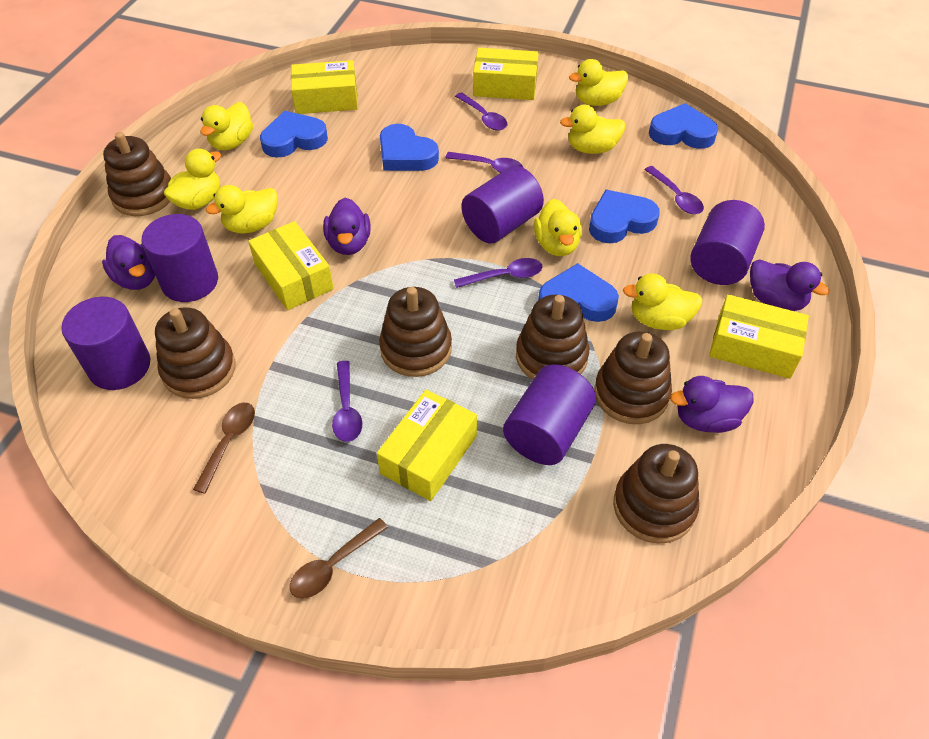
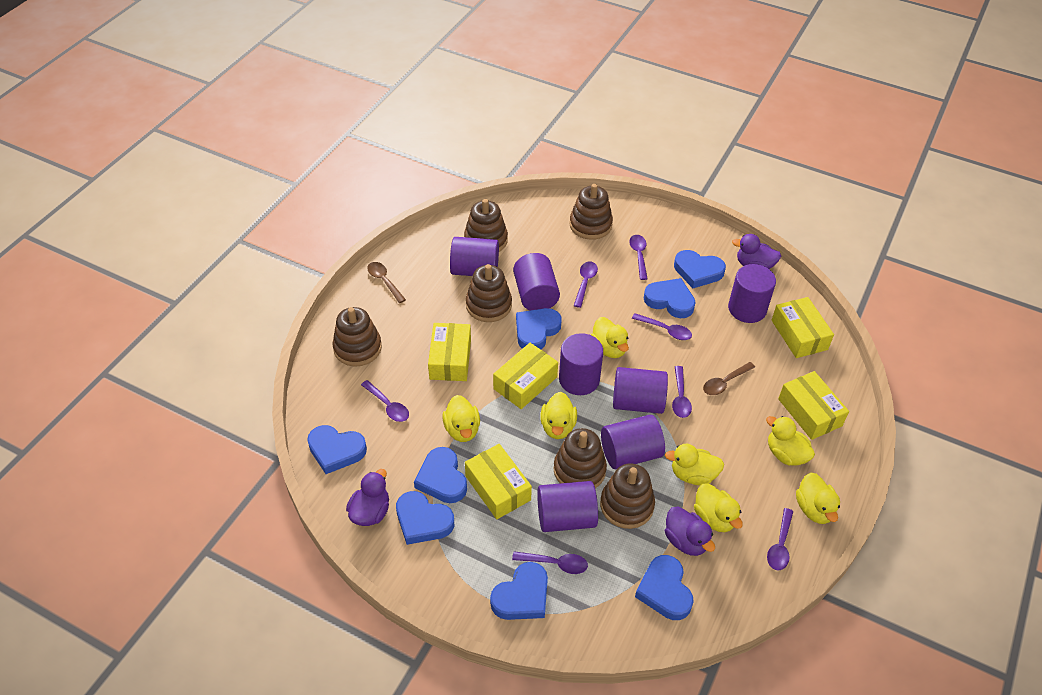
blue heart: 5 -> 8
purple cylinder: 5 -> 7
purple duck: 4 -> 3
purple spoon: 5 -> 7

